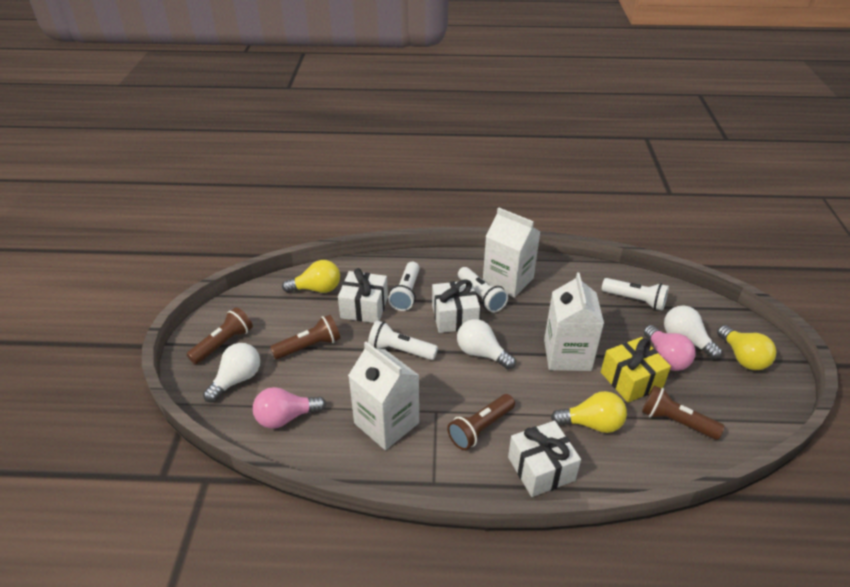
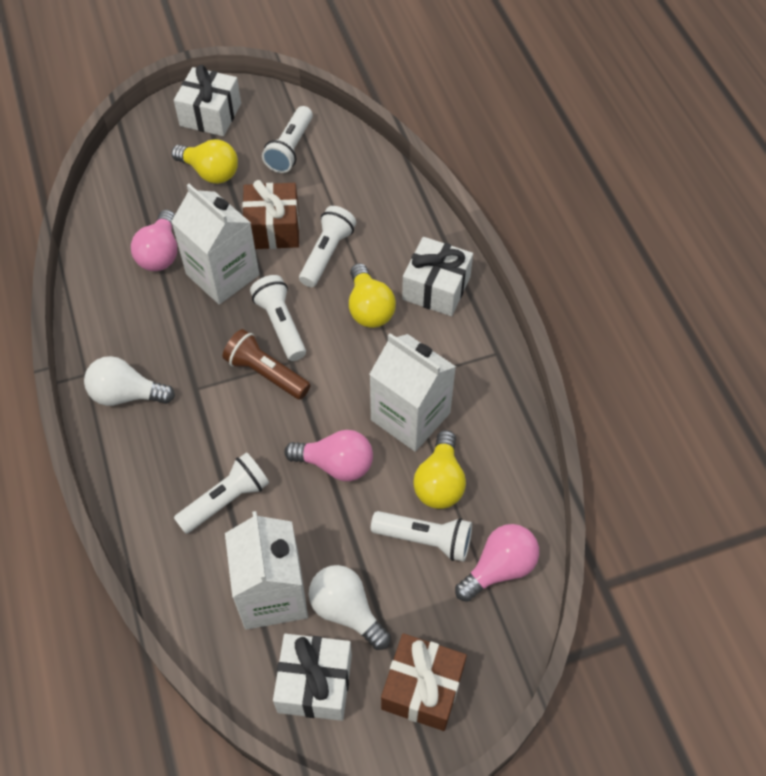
brown flashlight: 4 -> 1
brown gift: 0 -> 2
pink light bulb: 2 -> 3
white flashlight: 4 -> 5
white light bulb: 3 -> 2
yellow gift: 1 -> 0

